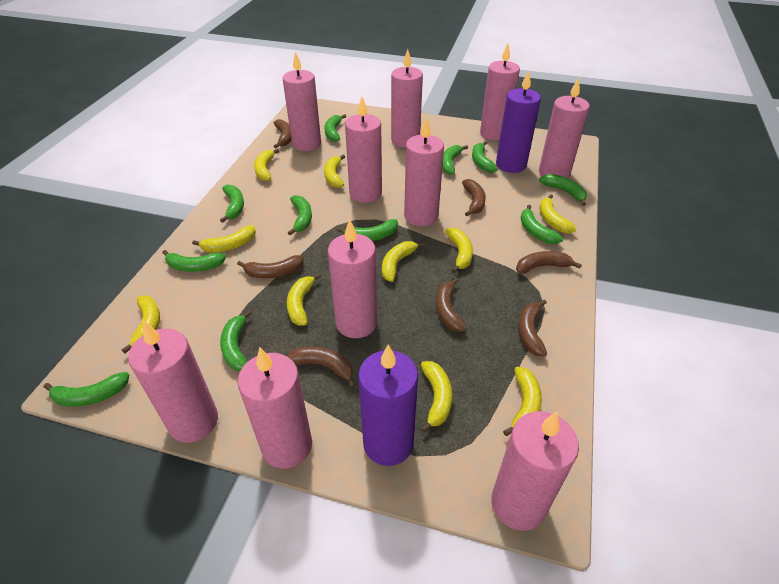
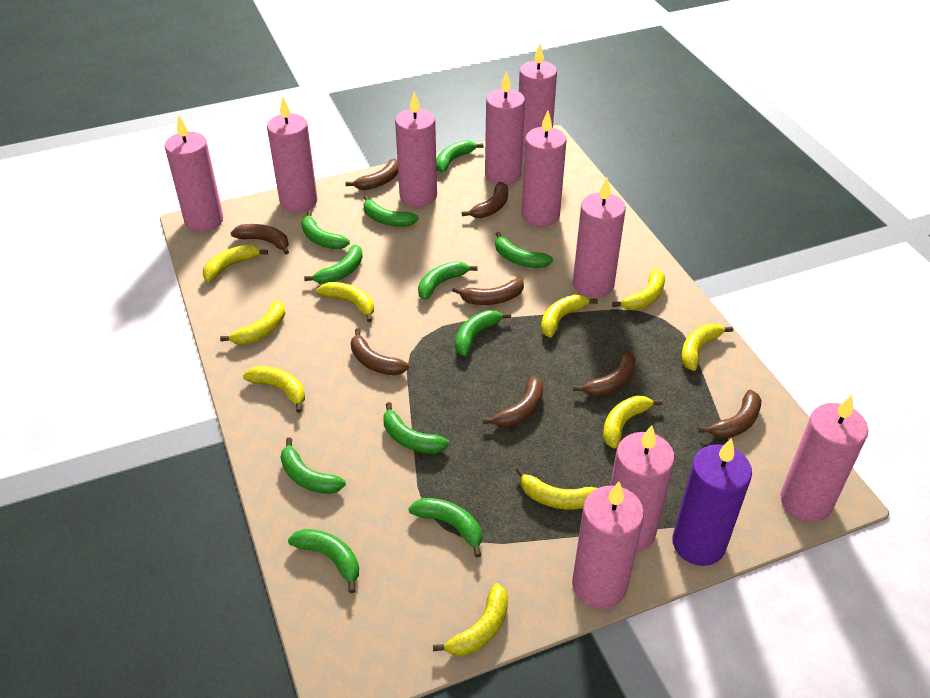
brown banana: 7 -> 8
purple candle: 2 -> 1

